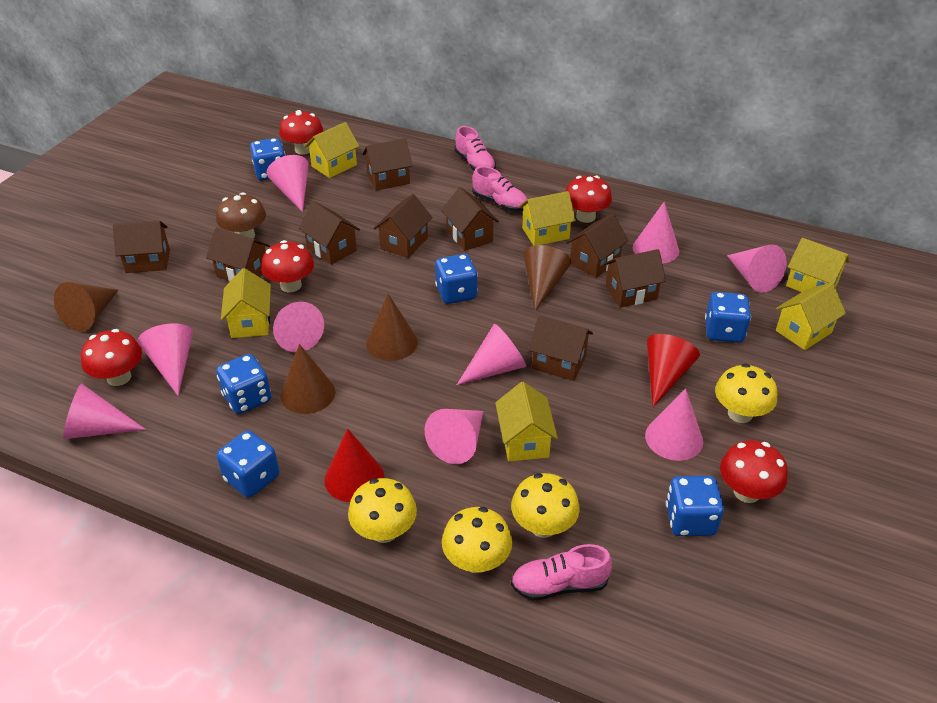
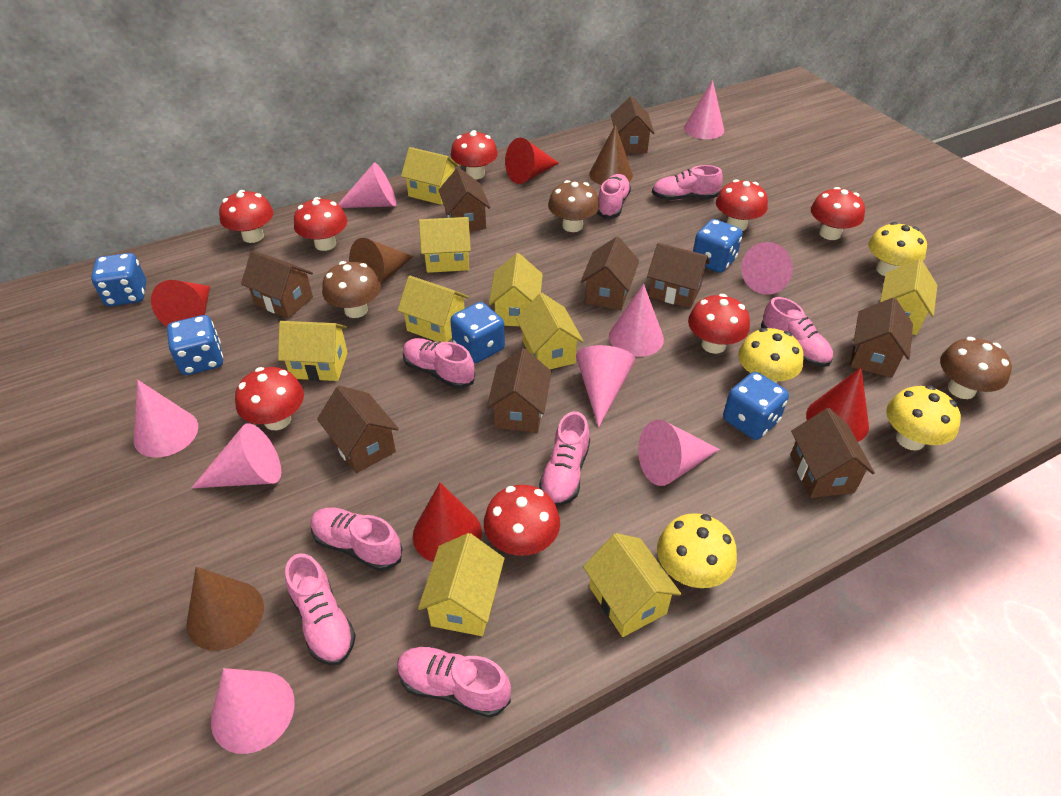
blue dice: 6 -> 5
brown cone: 4 -> 3
brown mushroom: 1 -> 3
pink shoe: 3 -> 8
red cone: 2 -> 4
red mushroom: 5 -> 8
yellow house: 6 -> 9

